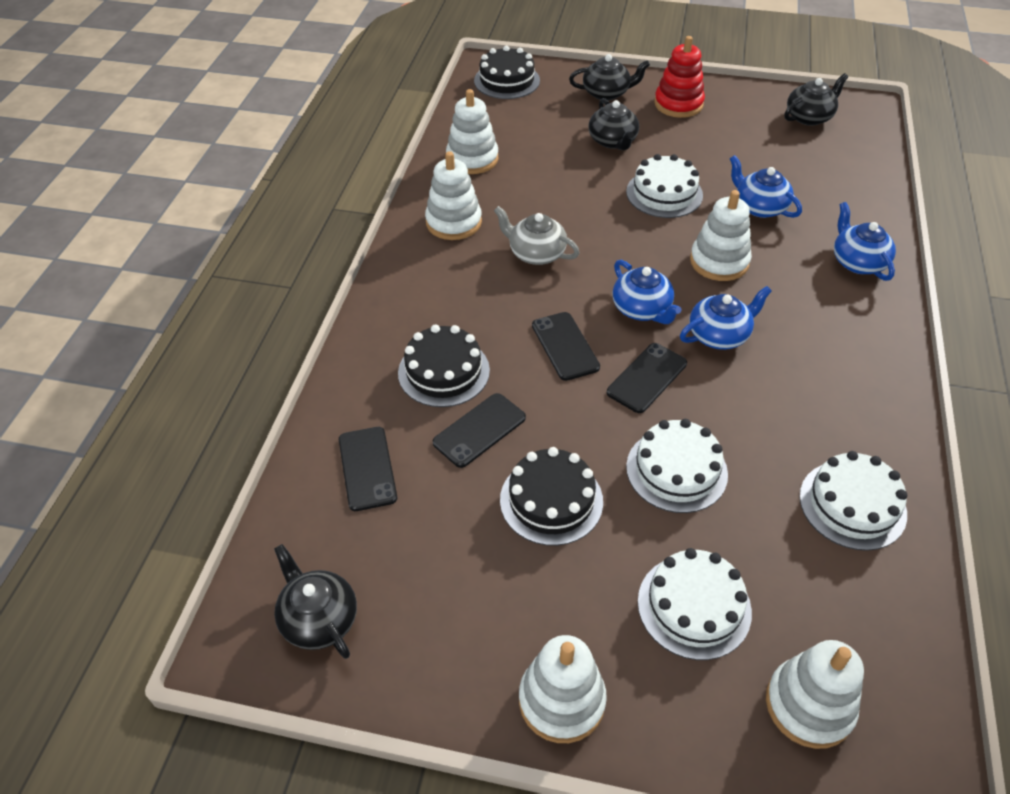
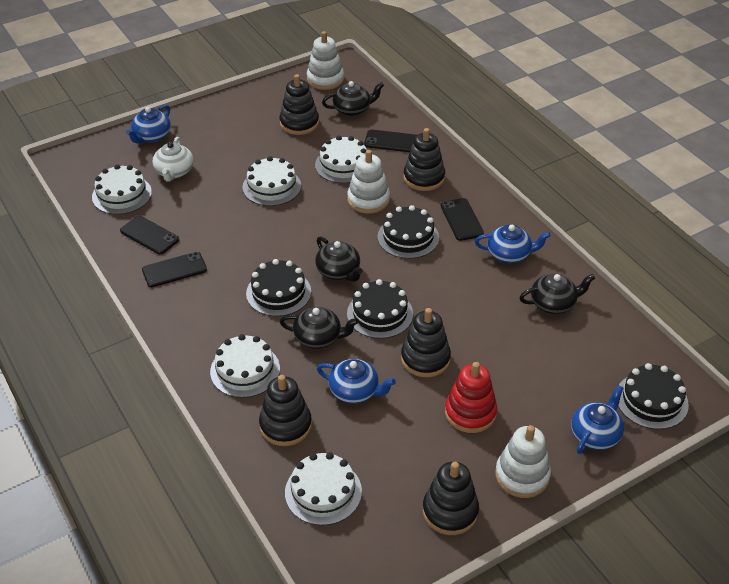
black cake: 3 -> 4
black stacking toy: 0 -> 5
grey teapot: 1 -> 0
white cake: 4 -> 5
white stacking toy: 5 -> 3
white teapot: 0 -> 1

